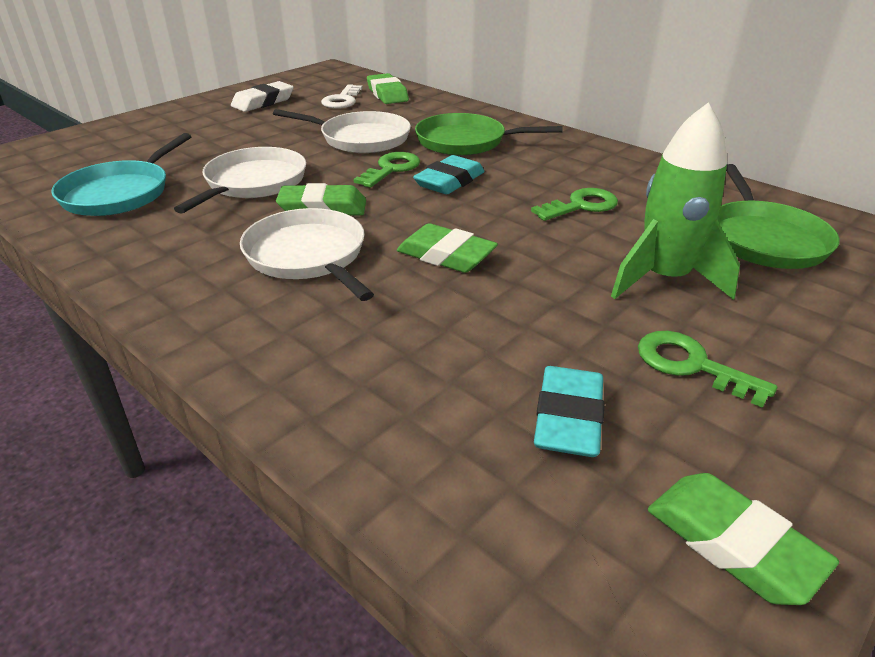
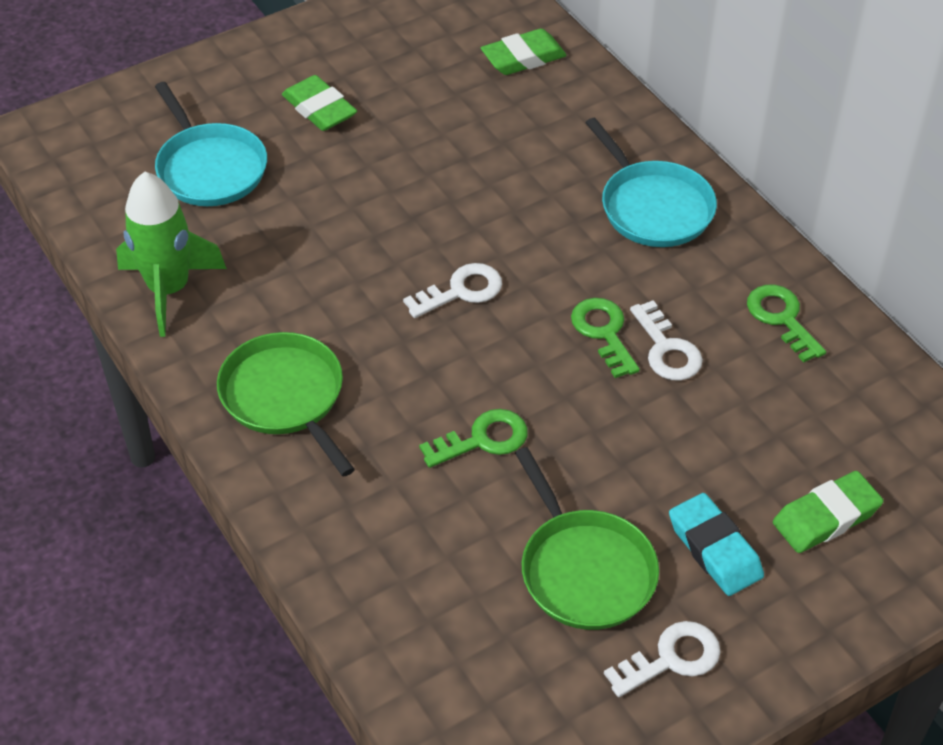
green eraser: 4 -> 3
turquoise eraser: 2 -> 1
turquoise pan: 1 -> 2
white eraser: 1 -> 0
white key: 1 -> 3
white pan: 3 -> 0

